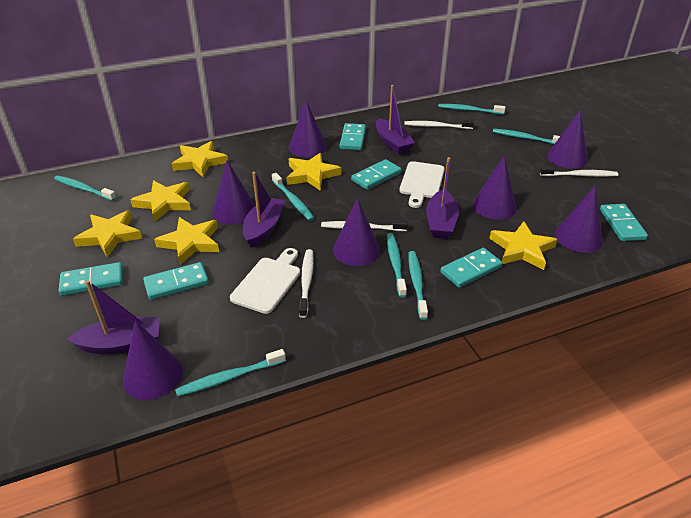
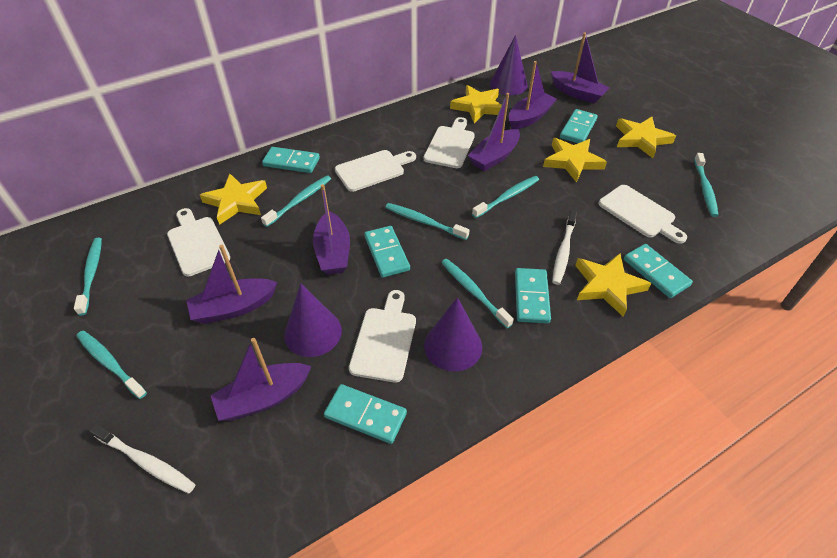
purple boat: 4 -> 6
purple cone: 7 -> 3
white cutting board: 2 -> 5
white toothbrush: 4 -> 2
yellow star: 6 -> 5

